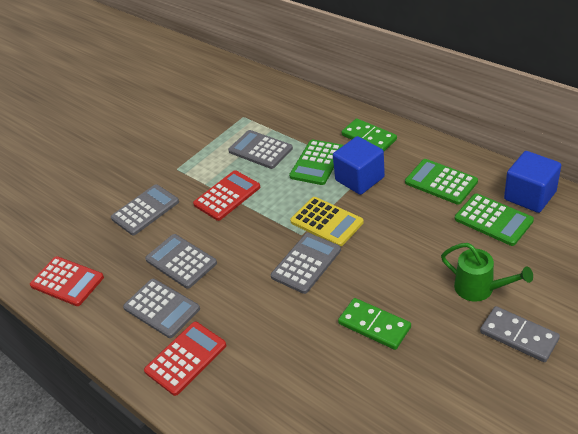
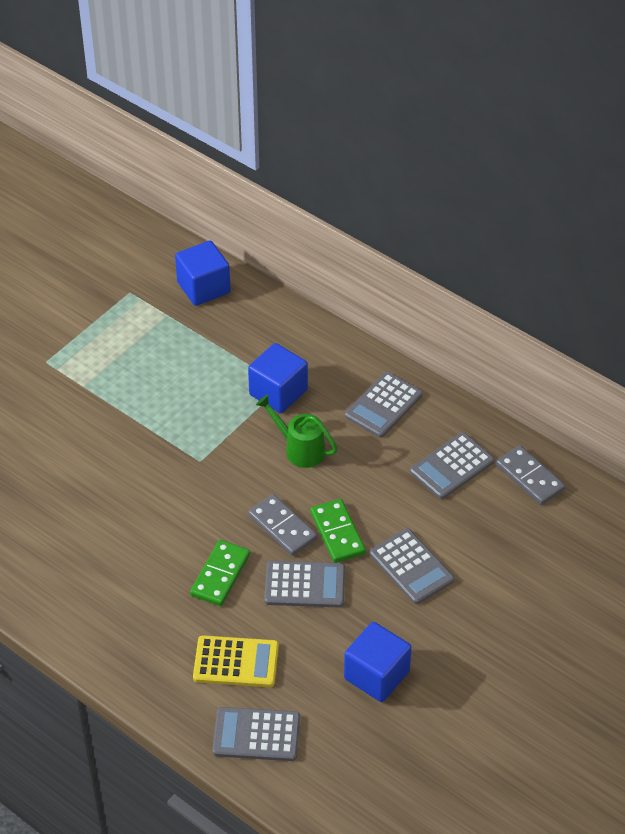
blue cube: 2 -> 3
green calculator: 3 -> 0
grey domino: 1 -> 2
red calculator: 3 -> 0

